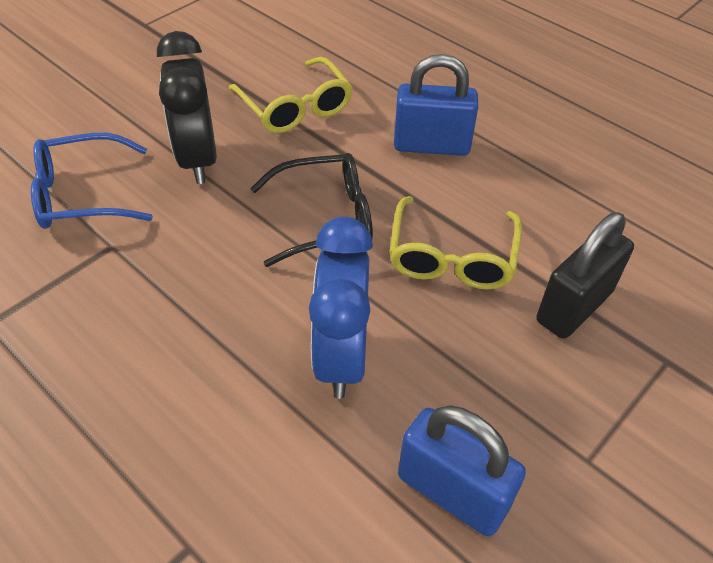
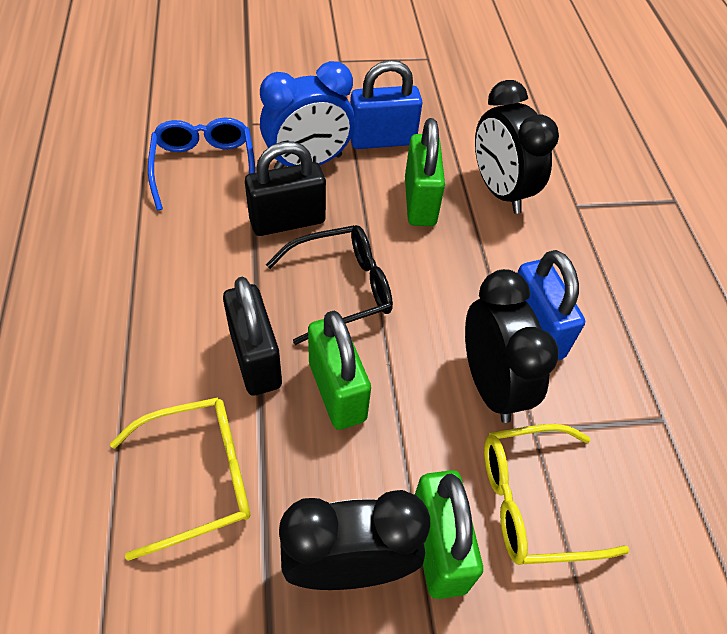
black clock: 1 -> 3
black padlock: 1 -> 2
green padlock: 0 -> 3

